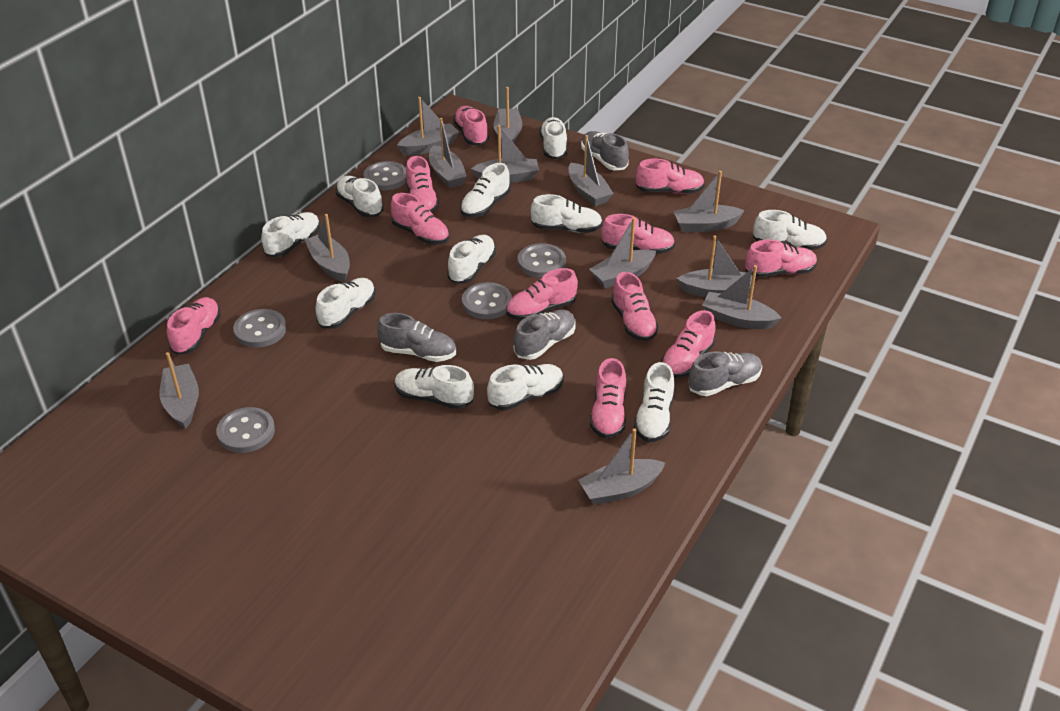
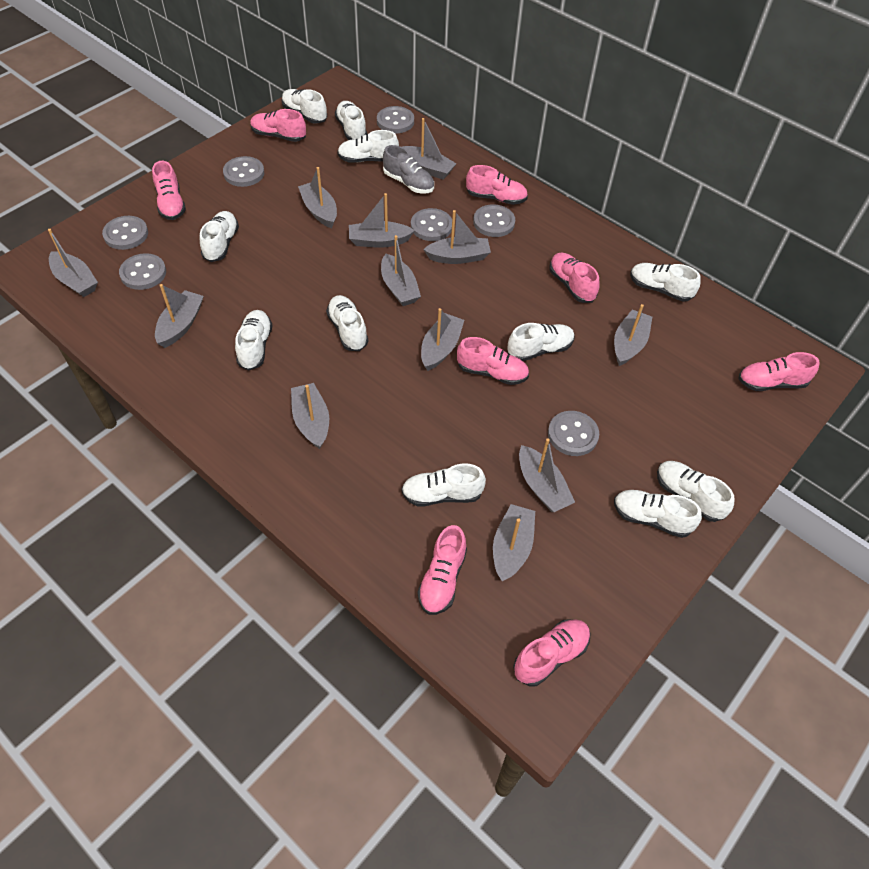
grey button: 5 -> 7
grey shoe: 4 -> 1
pink shoe: 11 -> 8

